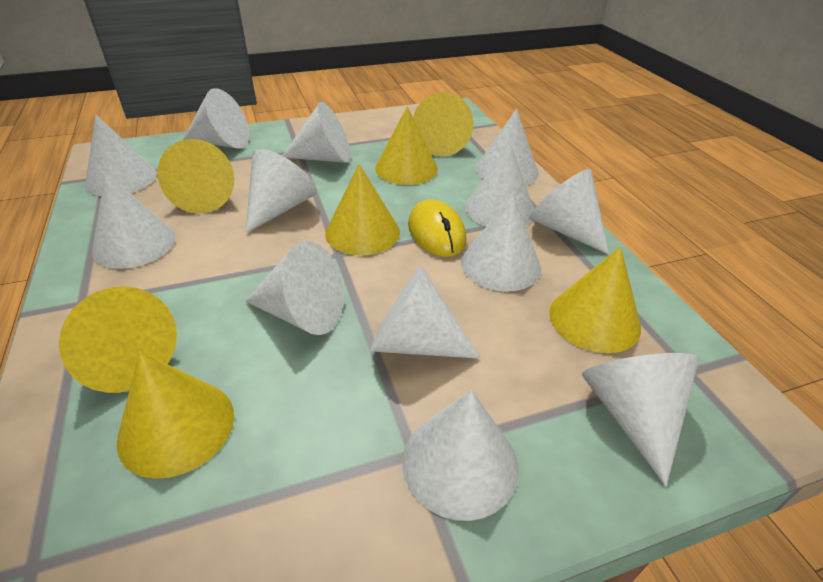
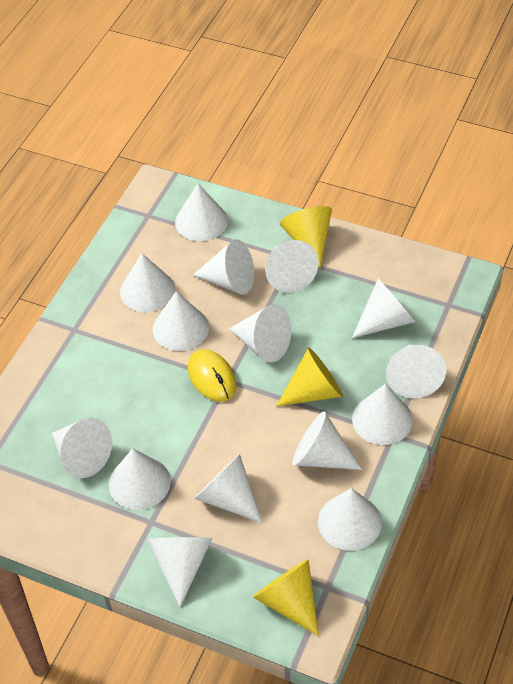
white cone: 13 -> 15
yellow cone: 7 -> 3

